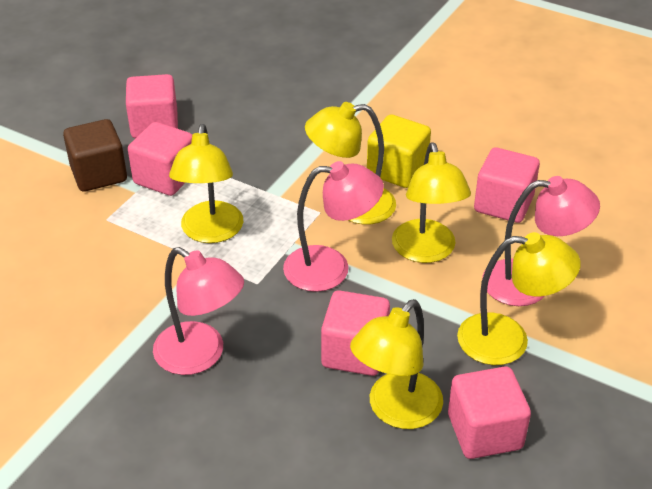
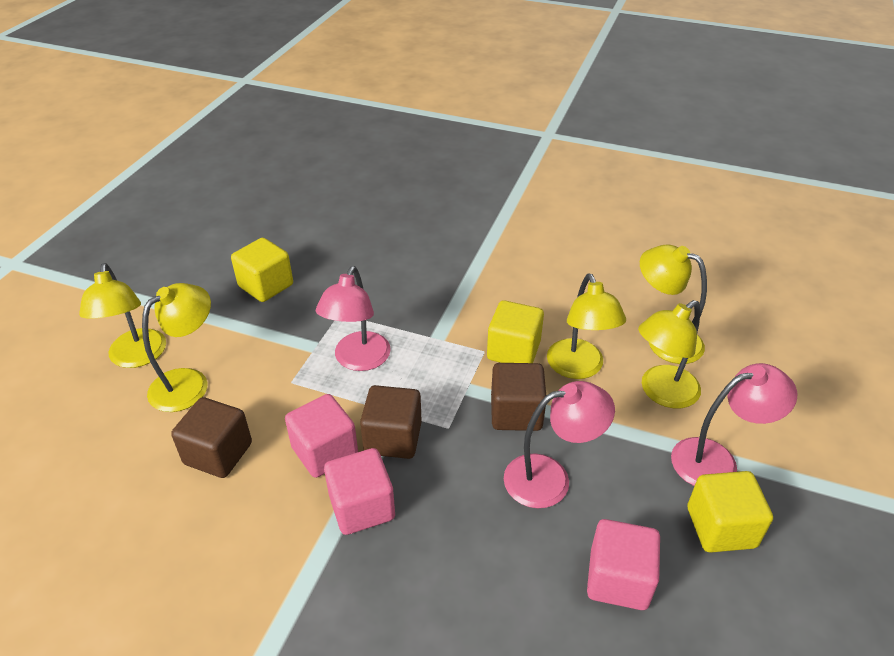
brown cube: 1 -> 3
pink cube: 5 -> 3
yellow cube: 1 -> 3

